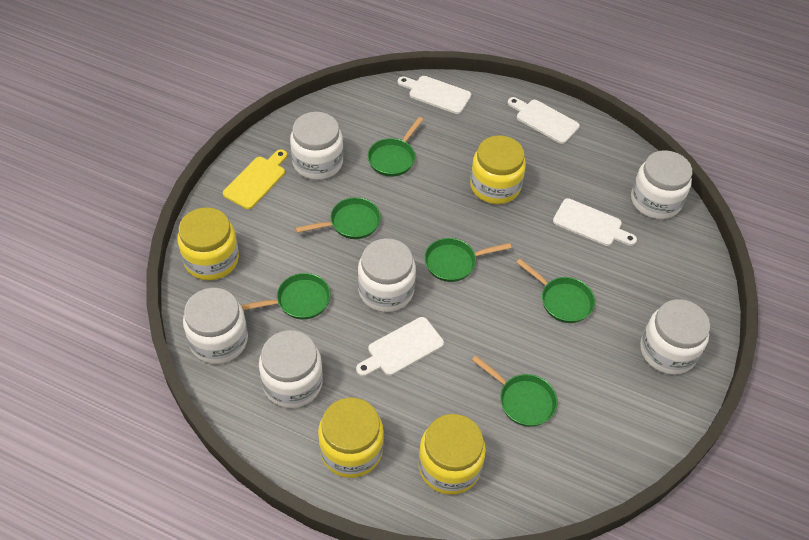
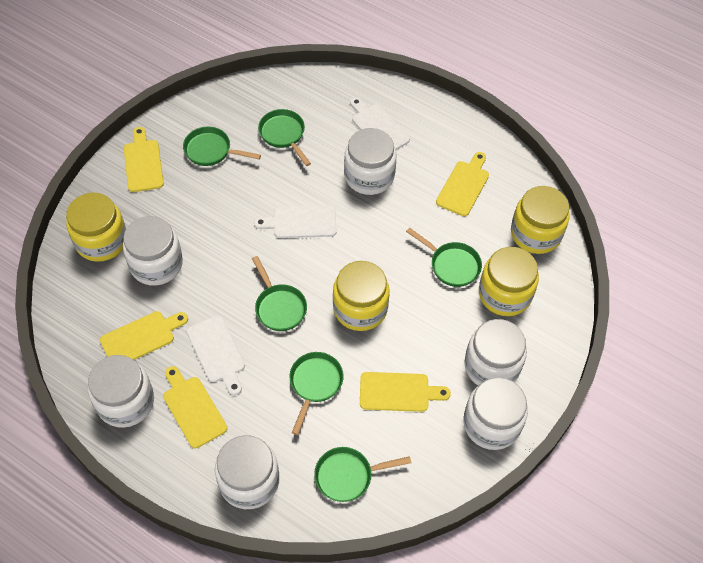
white cutting board: 4 -> 3
yellow cutting board: 1 -> 5

